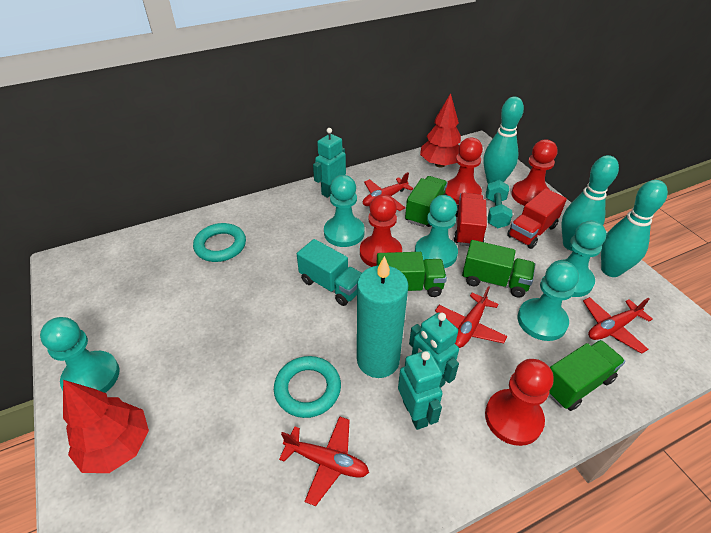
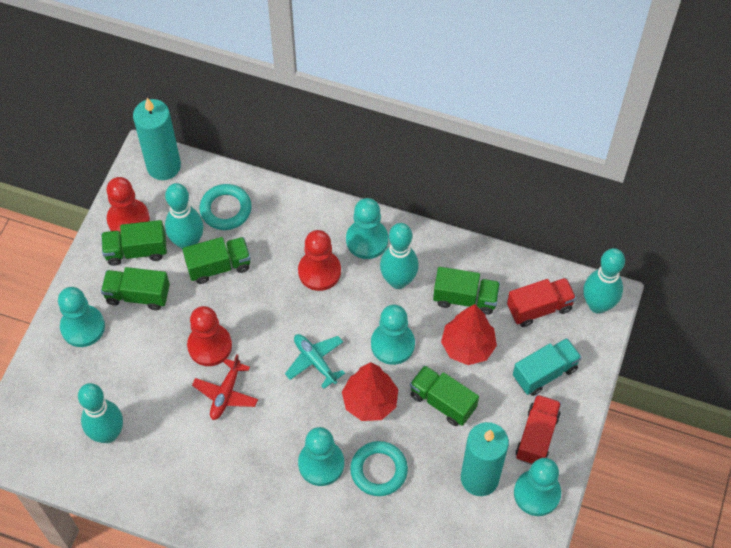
green truck: 4 -> 5
red pawn: 4 -> 3
red plane: 4 -> 1
turquoise bowling pin: 3 -> 4
turquoise candle: 1 -> 2
turquoise dumbbell: 1 -> 0
turquoise plane: 0 -> 1
turquoise robot: 3 -> 0

